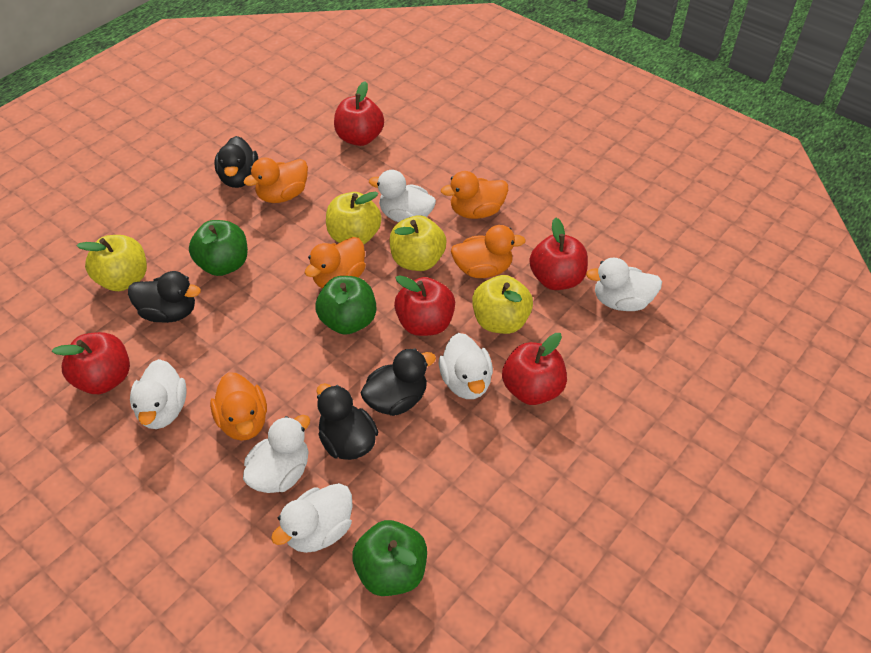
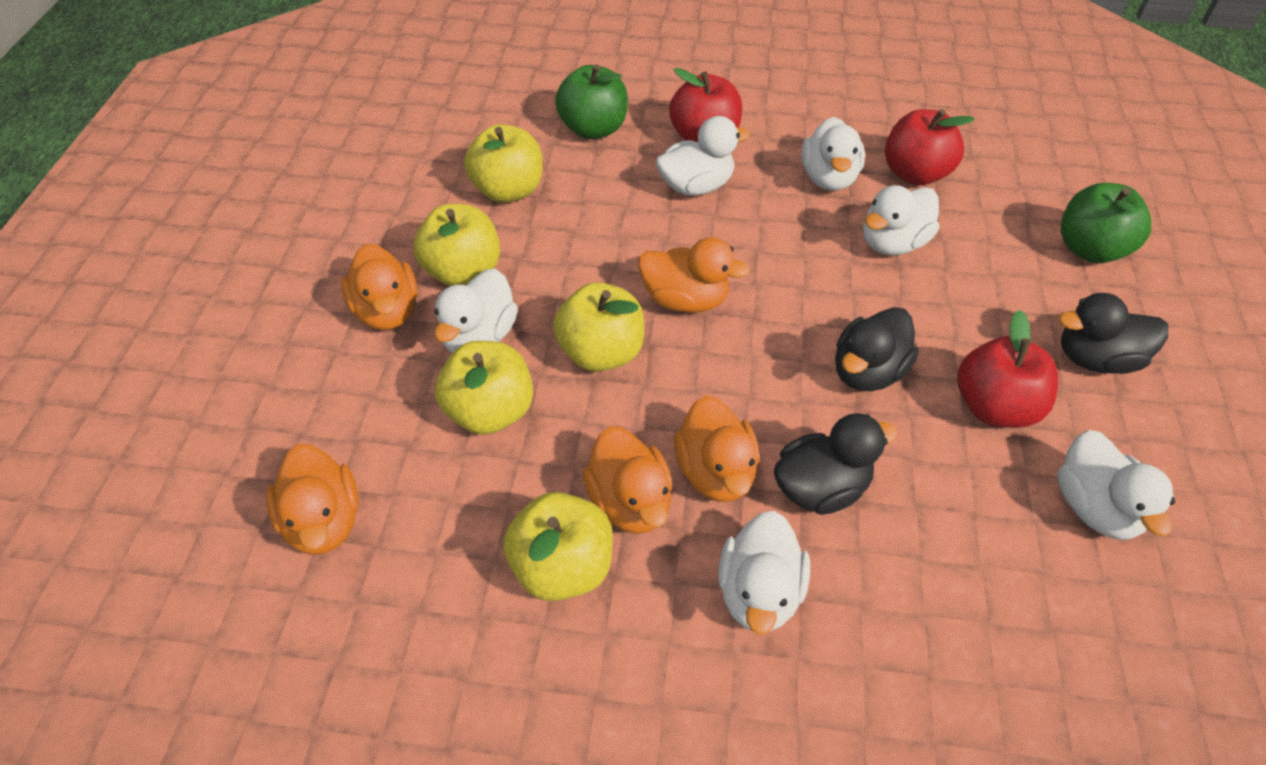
black duck: 4 -> 3
green apple: 3 -> 2
red apple: 5 -> 3
yellow apple: 4 -> 5

